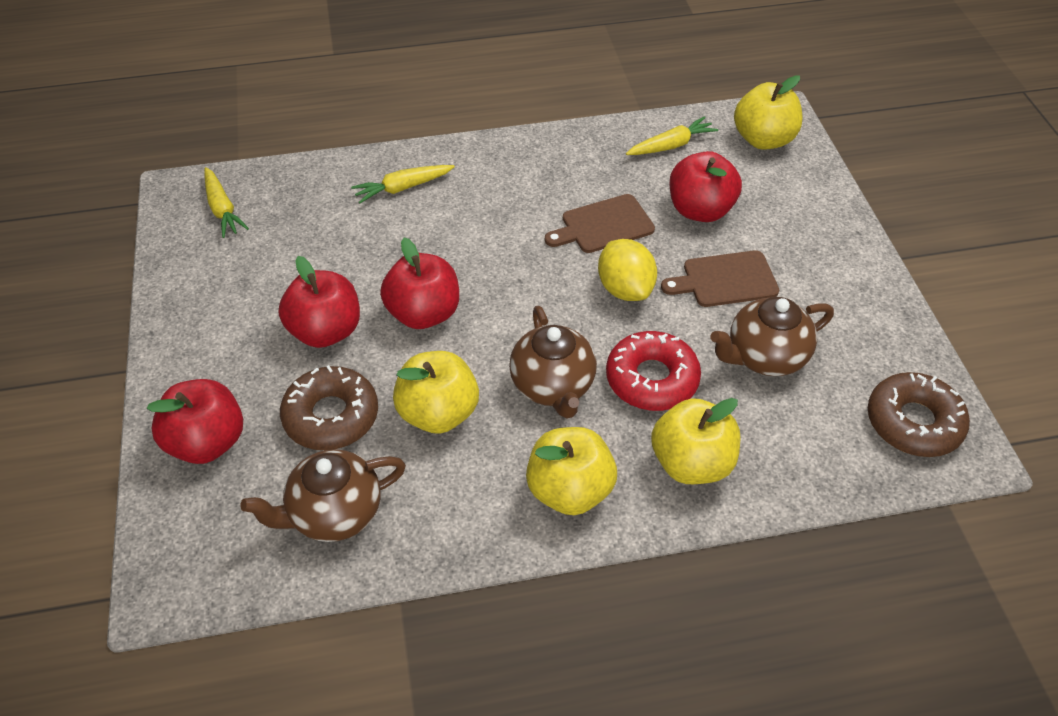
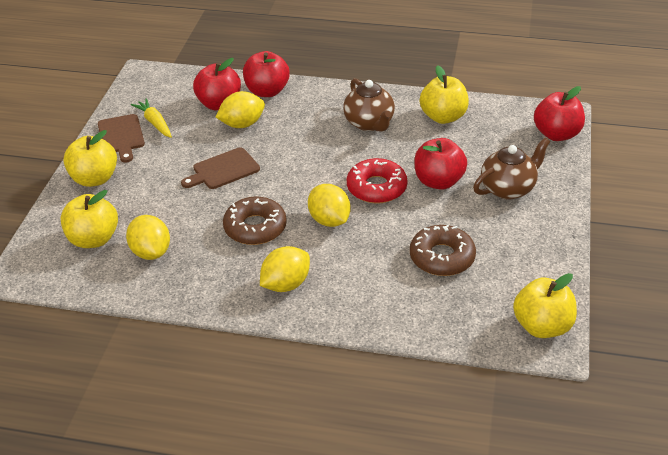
brown teapot: 3 -> 2
yellow carrot: 3 -> 1
yellow lemon: 1 -> 4

